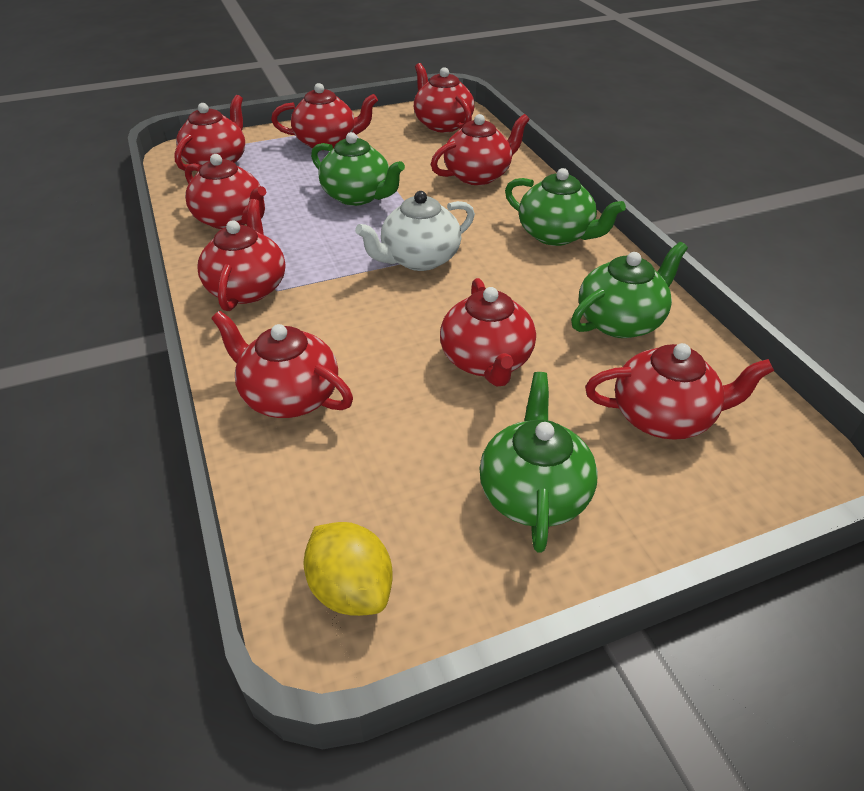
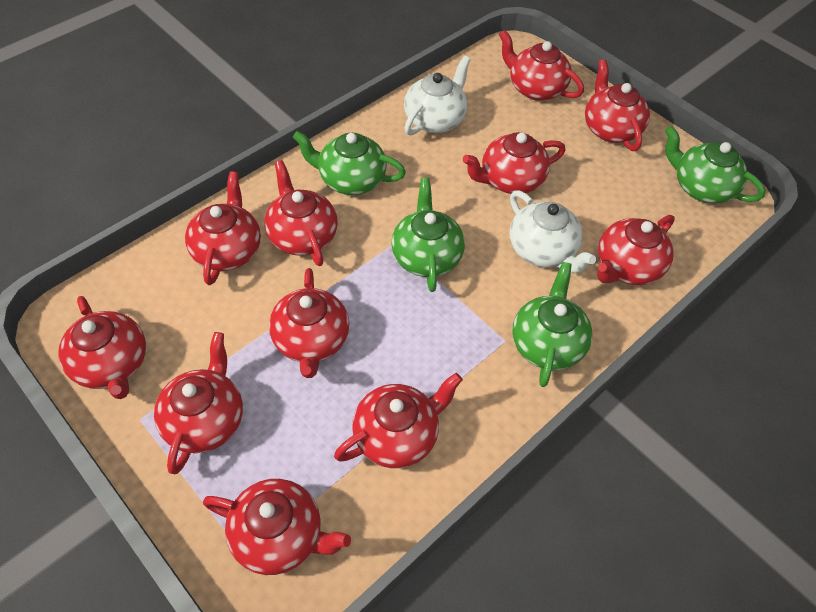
red teapot: 9 -> 11
white teapot: 1 -> 2
yellow lemon: 1 -> 0

